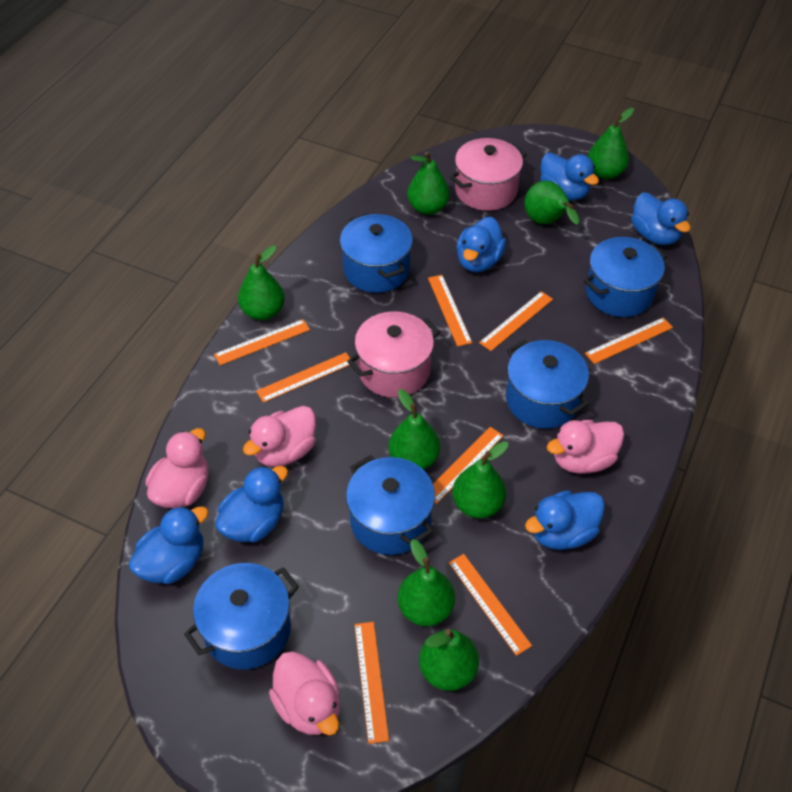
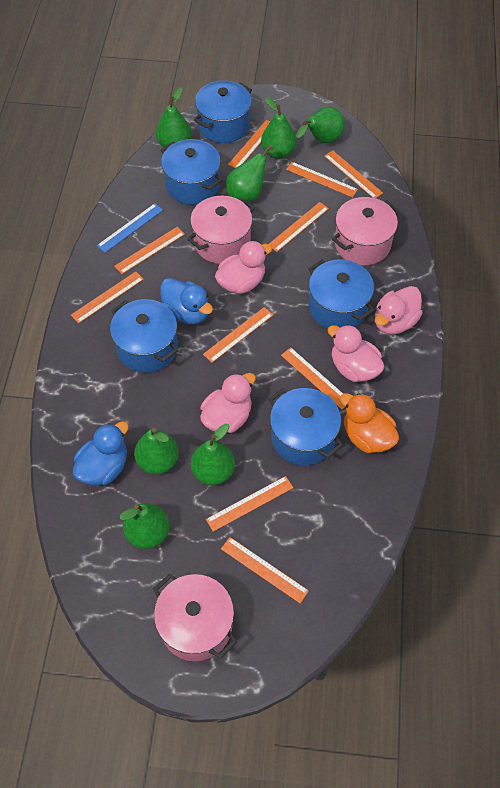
blue duck: 6 -> 2
blue ruler: 0 -> 1
green pear: 8 -> 7
orange duck: 0 -> 1
orange ruler: 8 -> 10
pink pot: 2 -> 3

